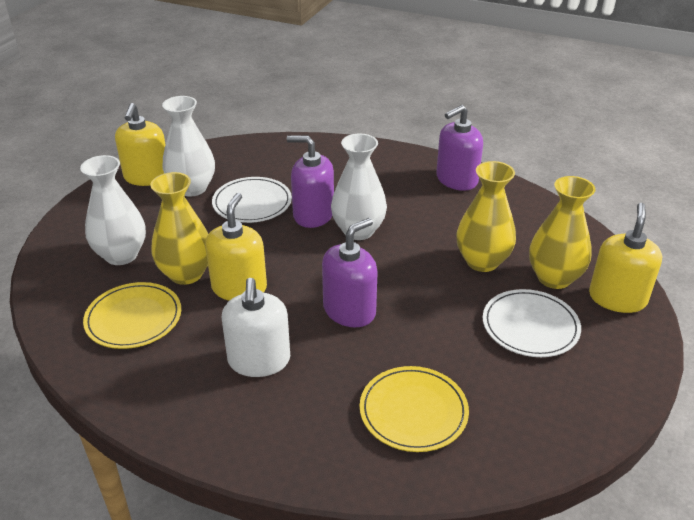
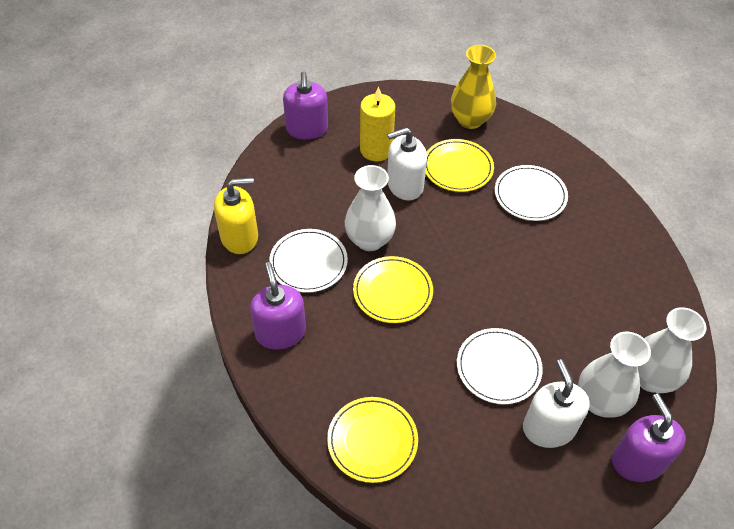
white plate: 2 -> 3
white soap dispenser: 1 -> 2
yellow candle: 0 -> 1
yellow plate: 2 -> 3
yellow soap dispenser: 3 -> 1
yellow vase: 3 -> 1

